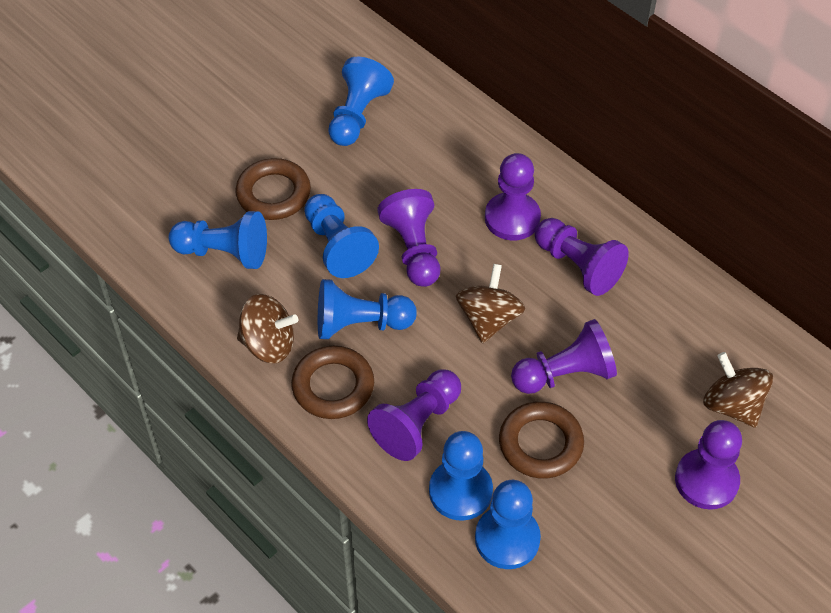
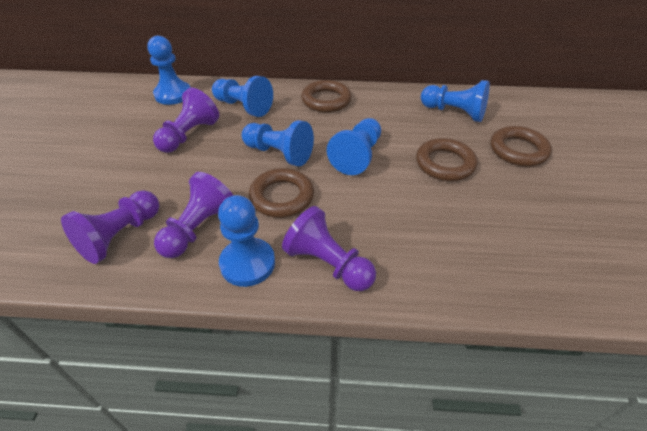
brown ring: 3 -> 4
brown spinning top: 3 -> 0
purple pawn: 6 -> 4

